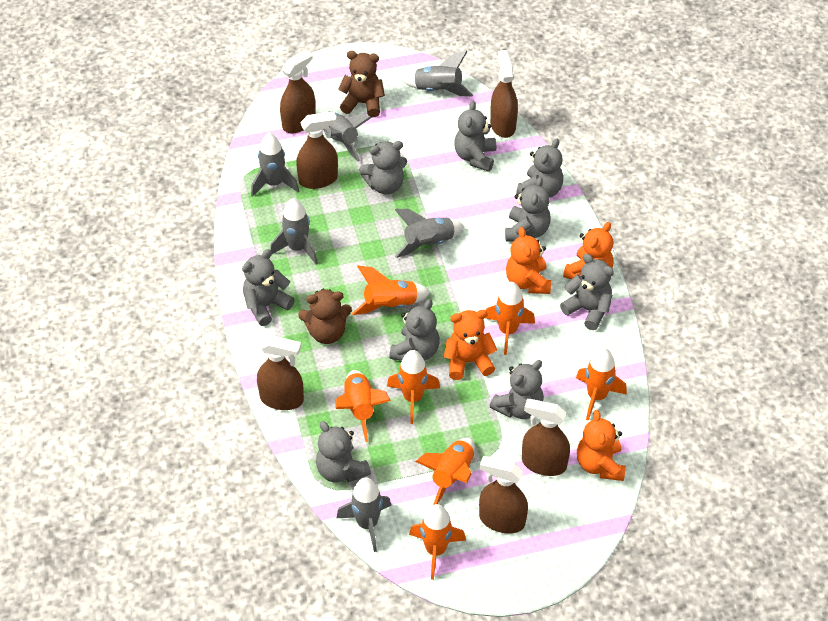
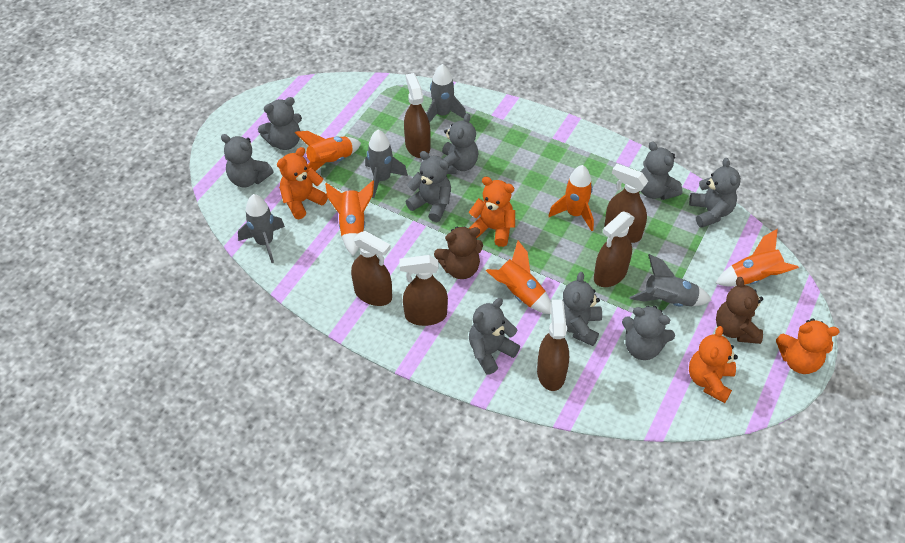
grey rocket: 6 -> 4
orange rocket: 7 -> 5

